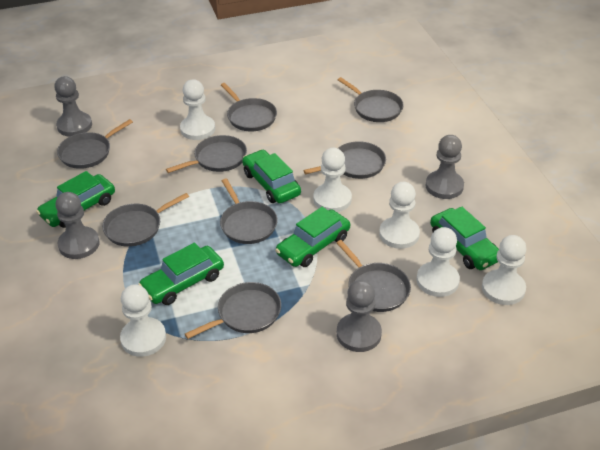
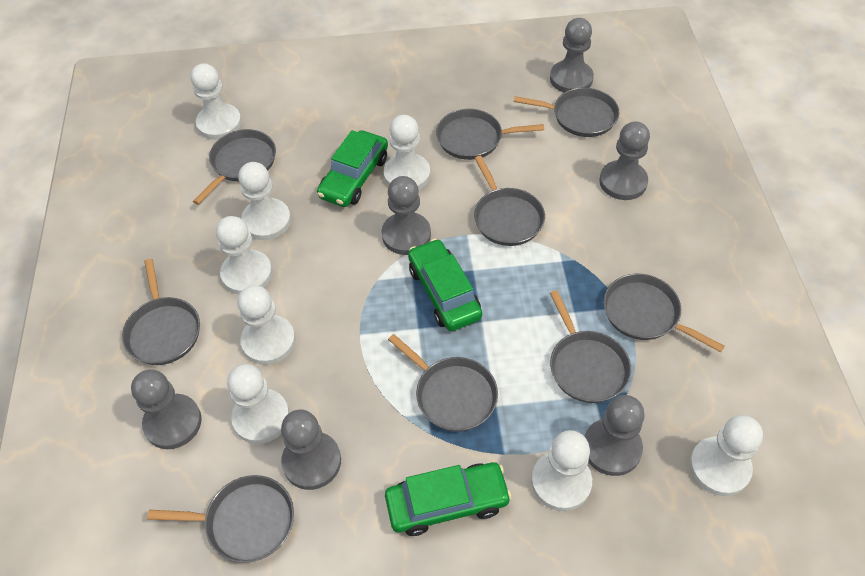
green car: 5 -> 3
grey pawn: 4 -> 6
white pawn: 6 -> 8

